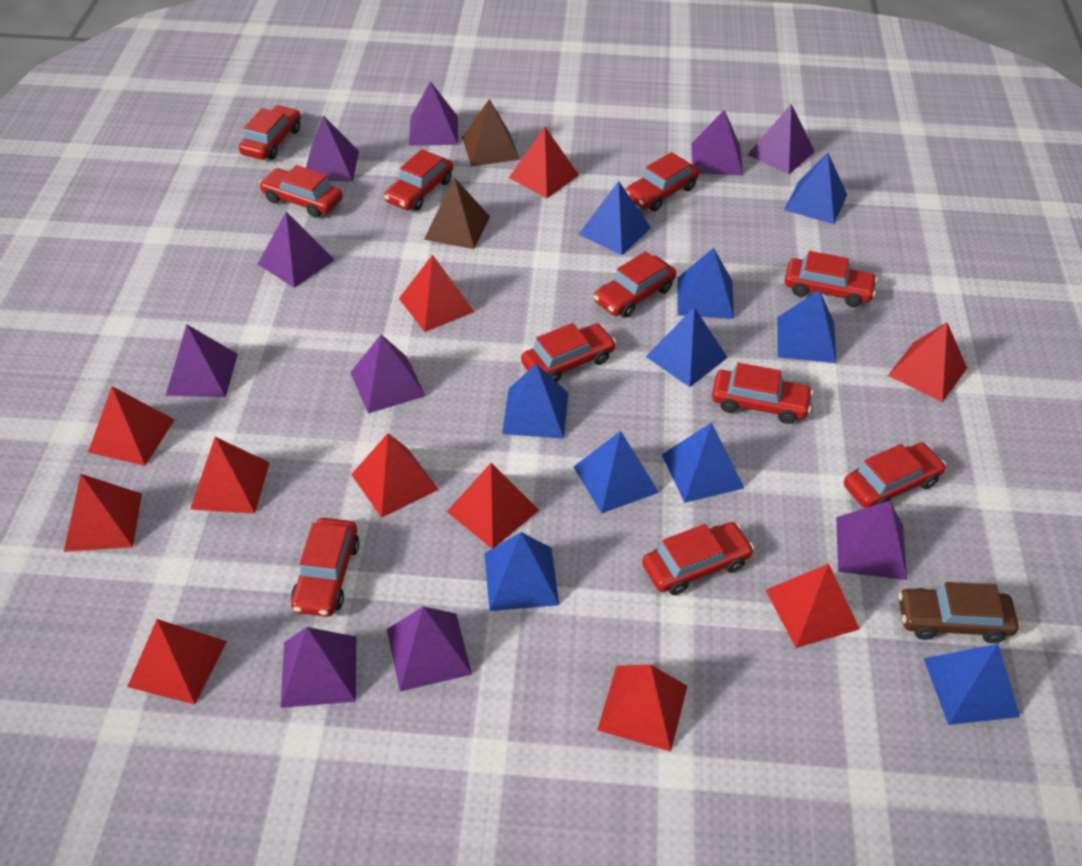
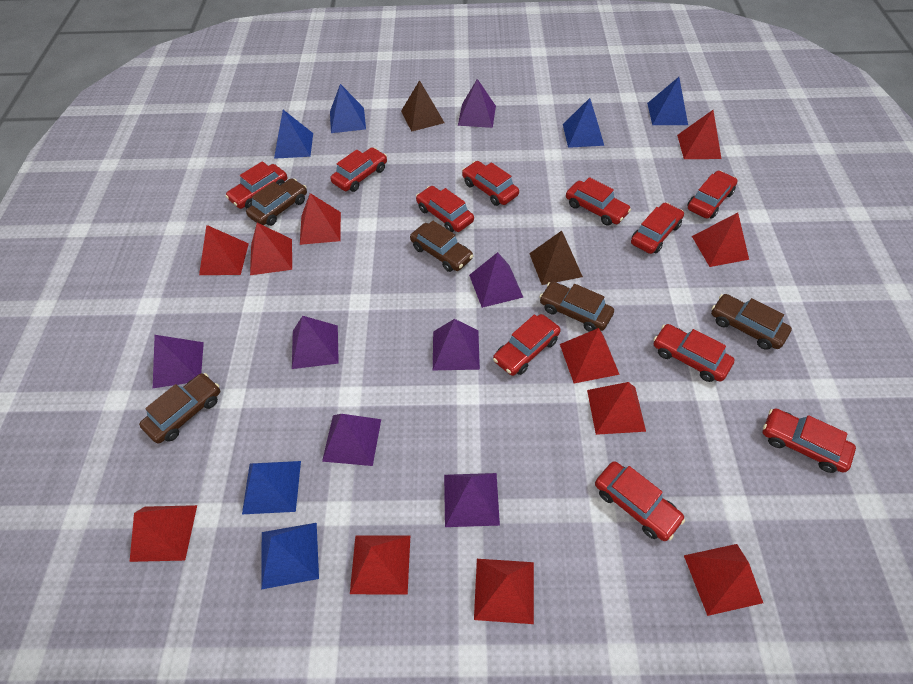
blue pyramid: 10 -> 6
brown car: 1 -> 5
purple pyramid: 10 -> 7

